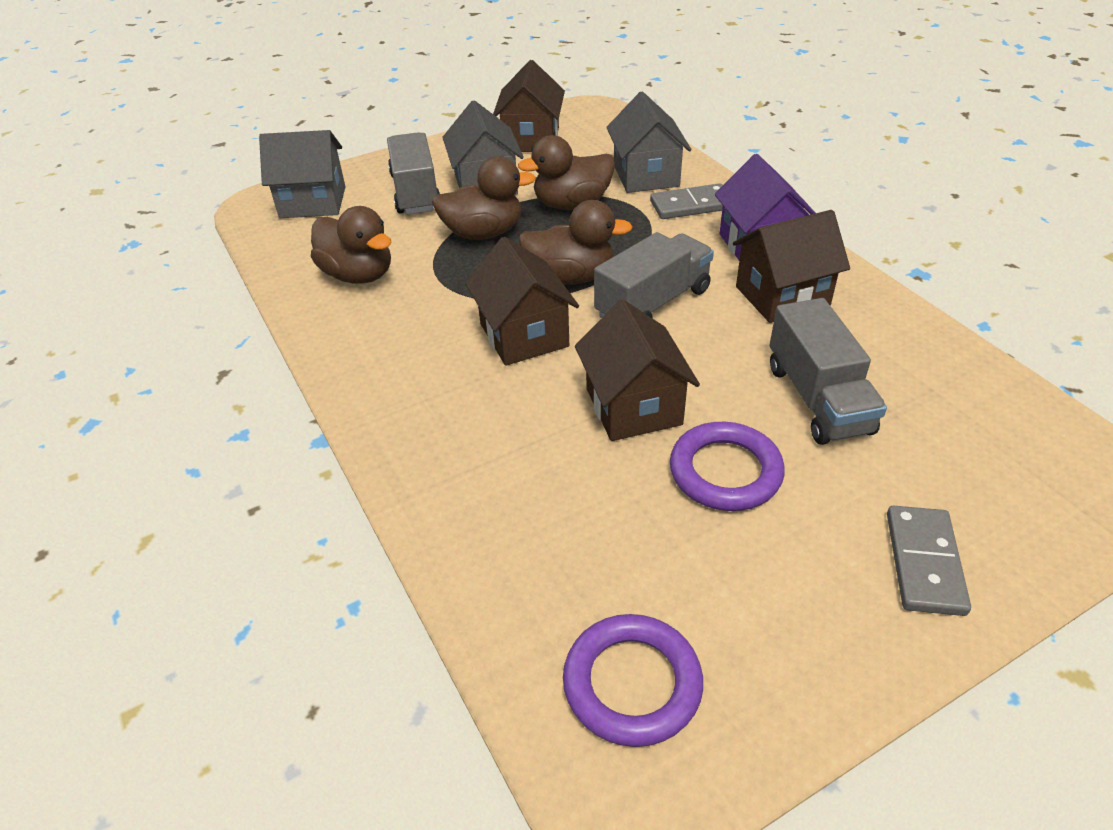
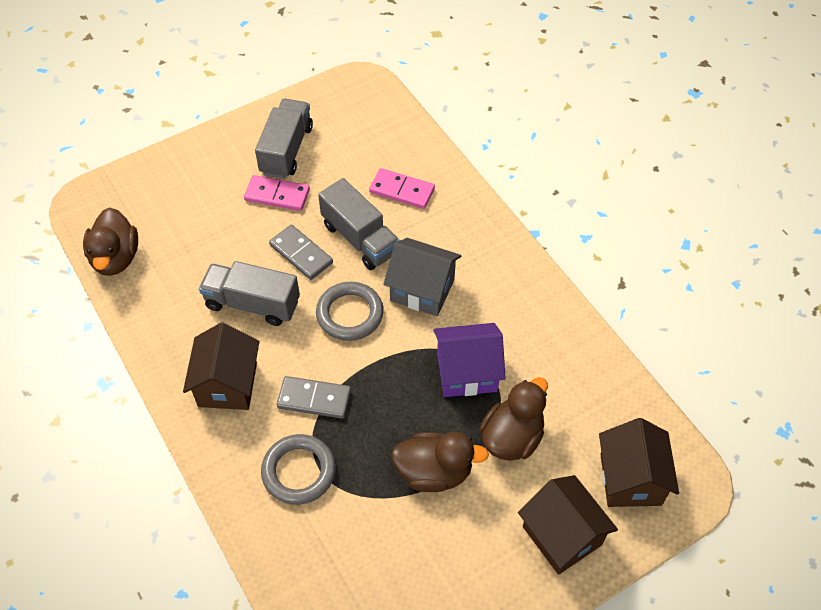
brown duck: 4 -> 3
brown house: 4 -> 3
grey house: 3 -> 1
grey ring: 0 -> 2
pink domino: 0 -> 2
purple ring: 2 -> 0

